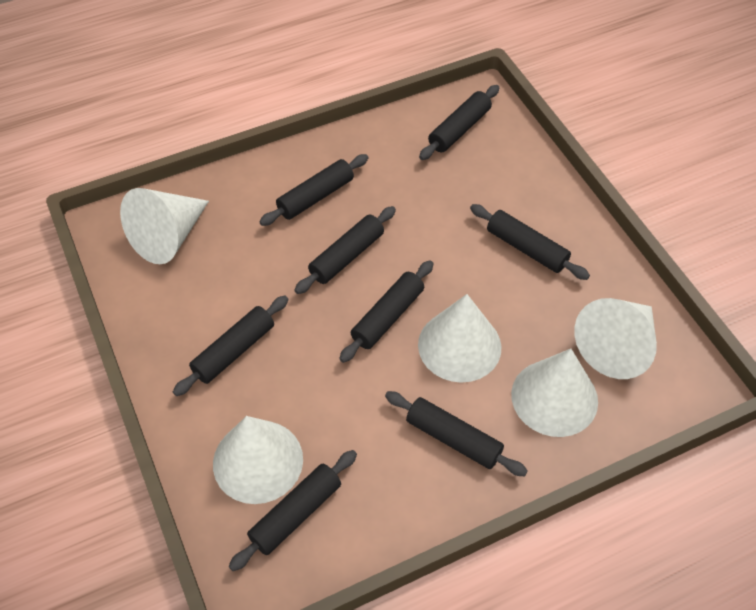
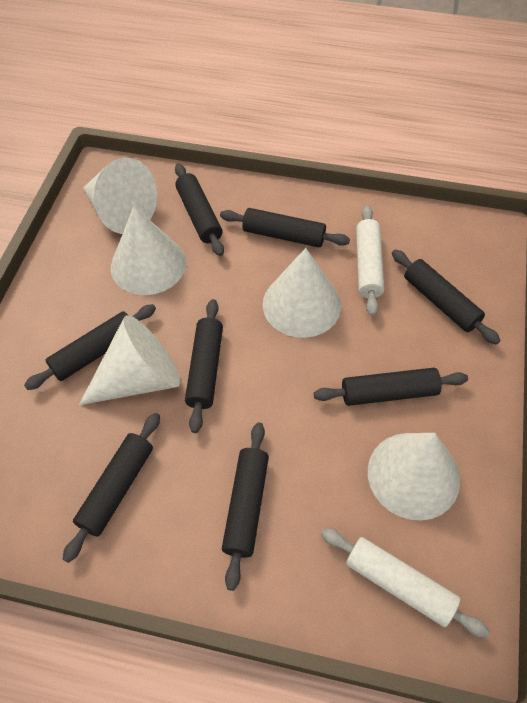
white rolling pin: 0 -> 2

